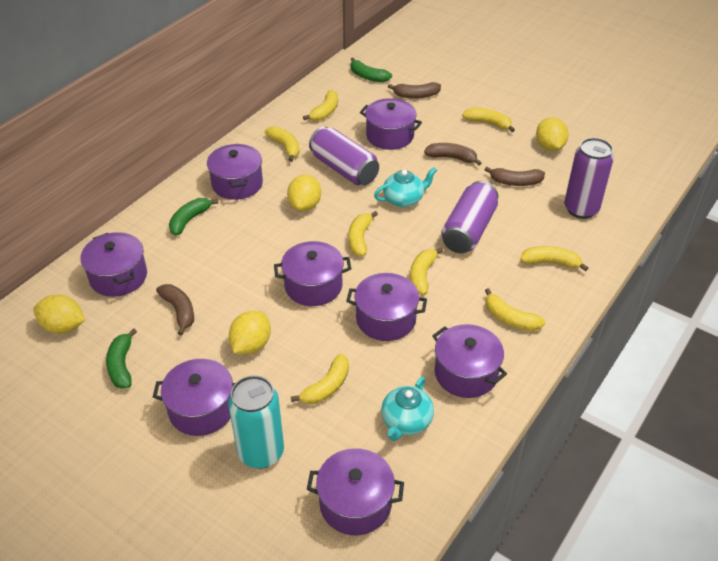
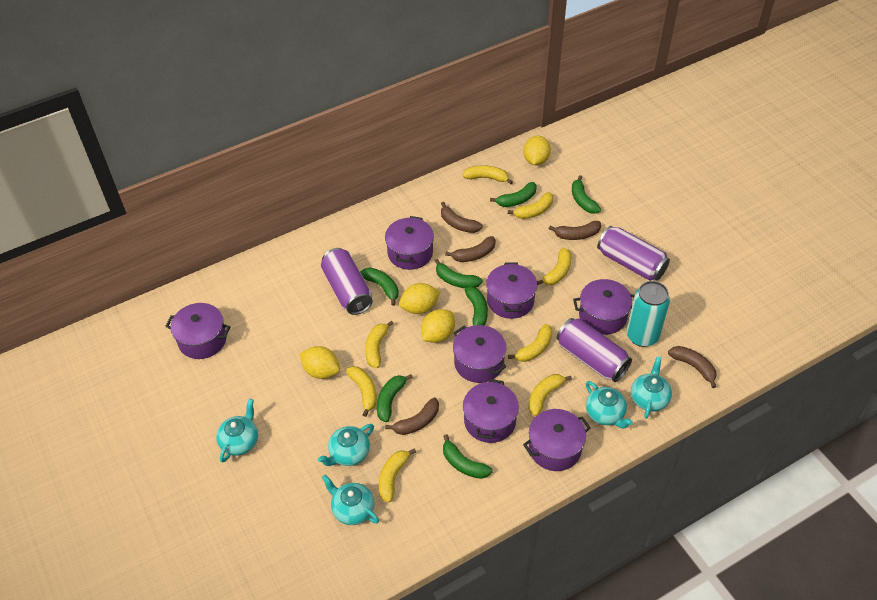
brown banana: 4 -> 5
green banana: 3 -> 7
purple pot: 8 -> 7
turquoise teapot: 2 -> 5

